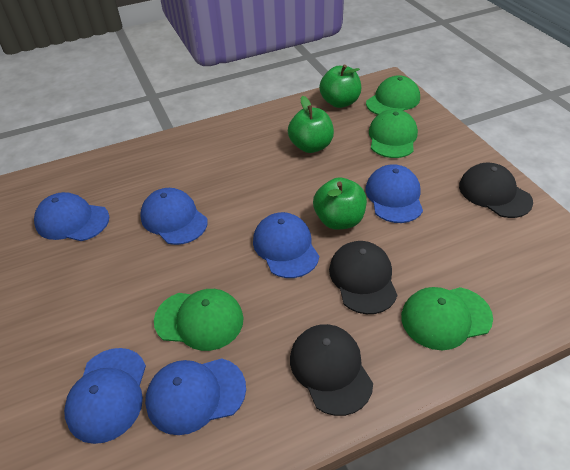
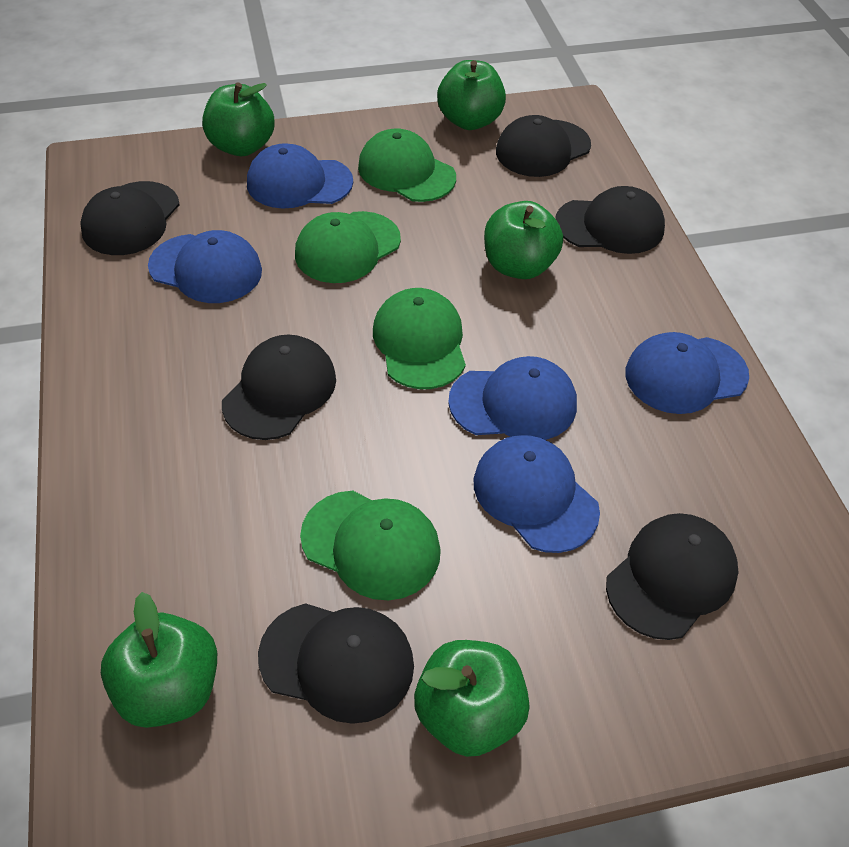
black cap: 3 -> 6
blue cap: 6 -> 5
green apple: 3 -> 5

